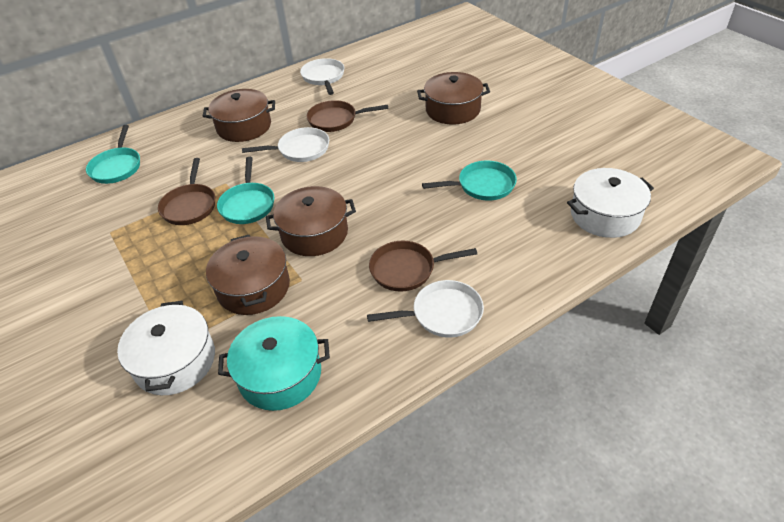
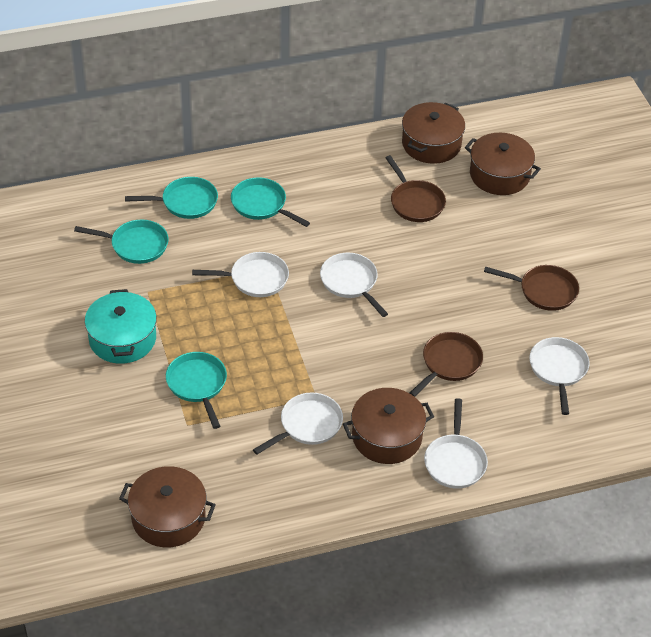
turquoise pan: 3 -> 4
white pan: 3 -> 5
white pot: 2 -> 0

